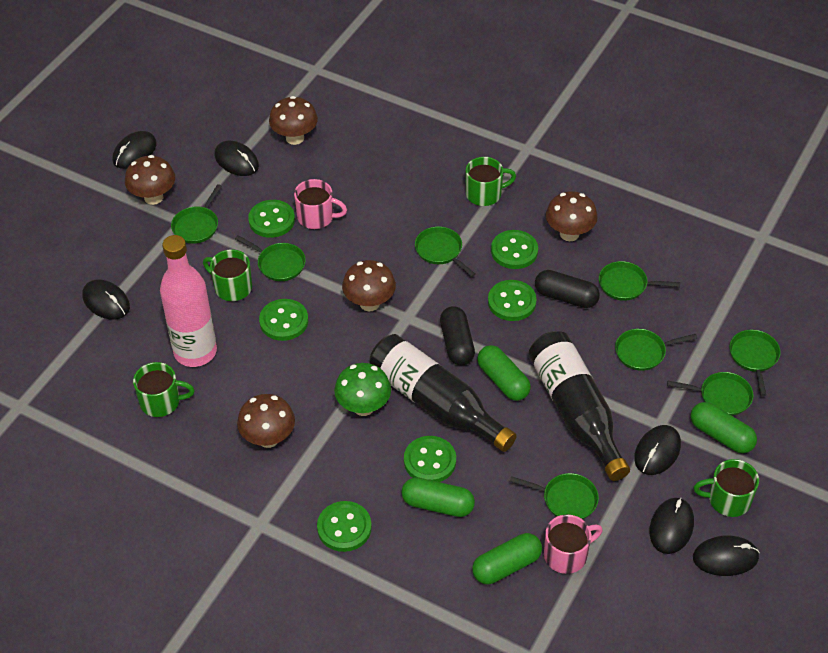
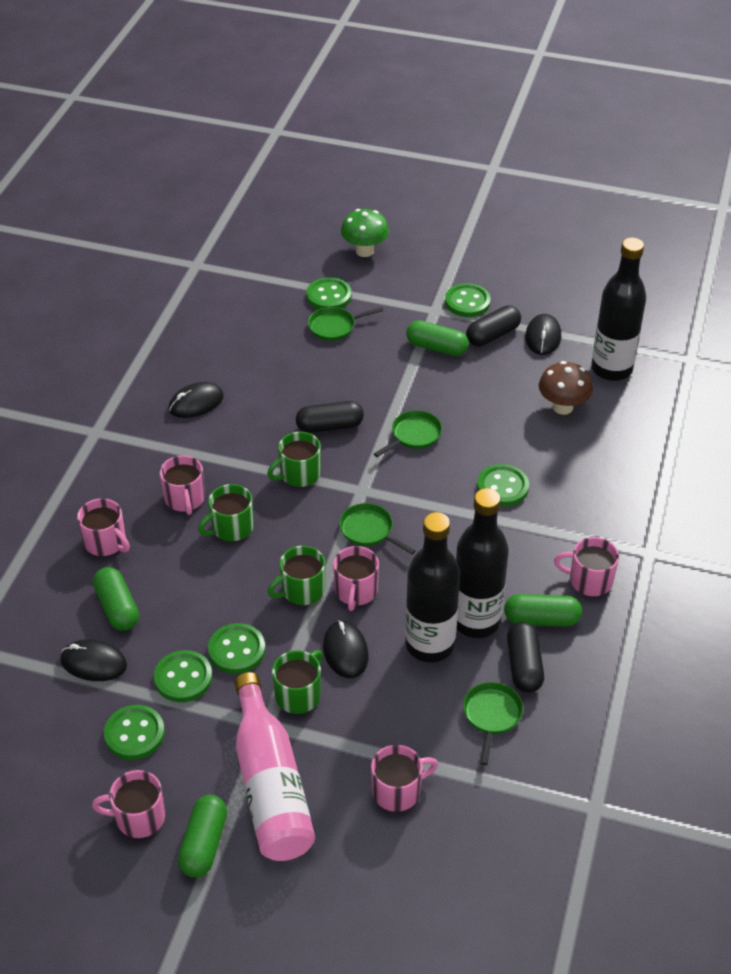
black bottle: 2 -> 3
black capsule: 2 -> 3
black mouse: 6 -> 4
brown mushroom: 5 -> 1
green pan: 8 -> 4
pink mug: 2 -> 6

